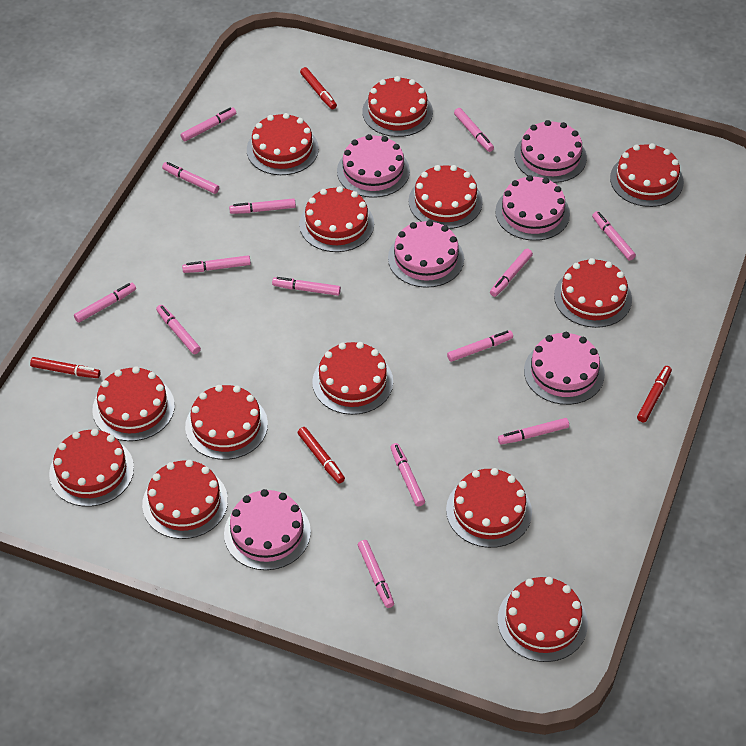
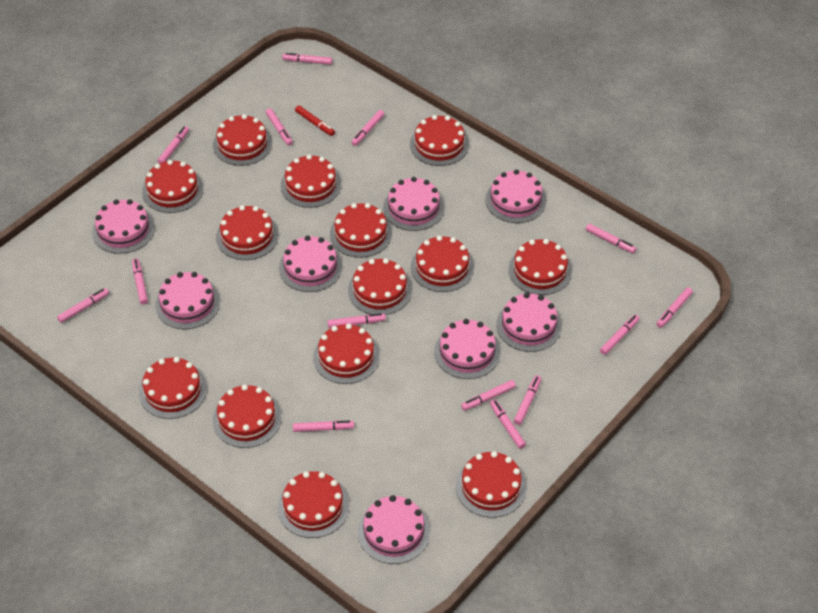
pink cake: 6 -> 8
red cake: 13 -> 14
red marker: 4 -> 1

